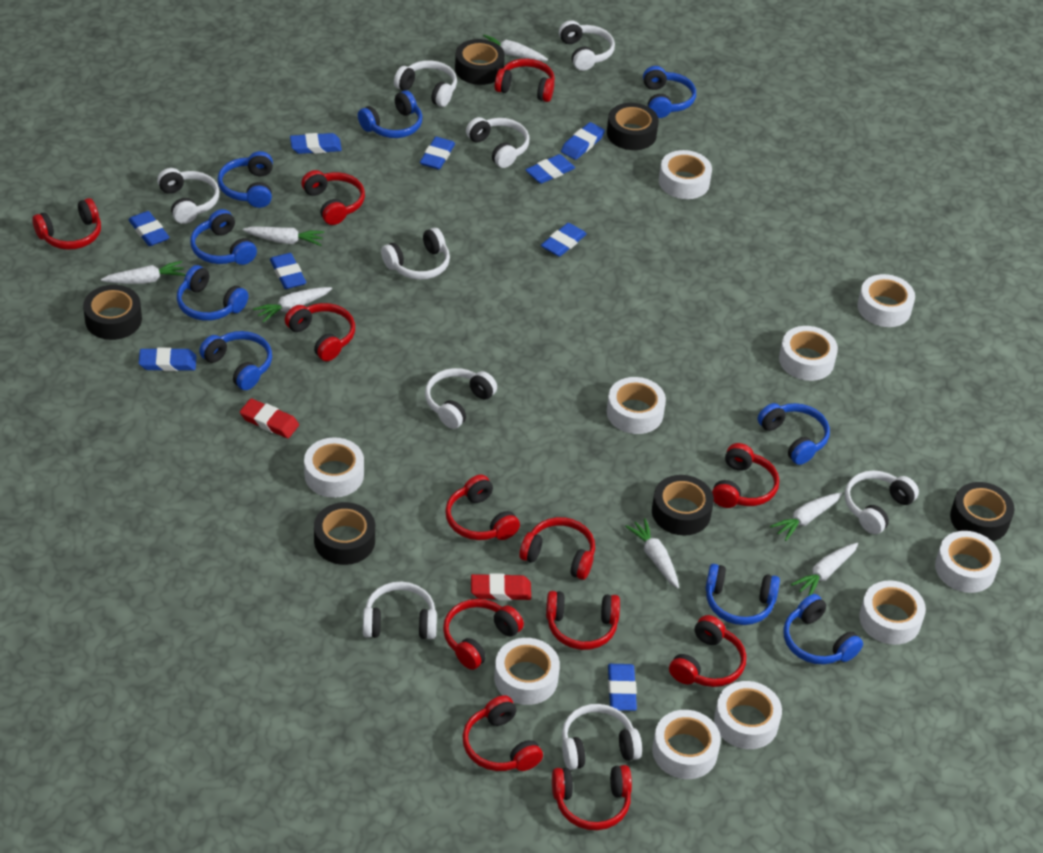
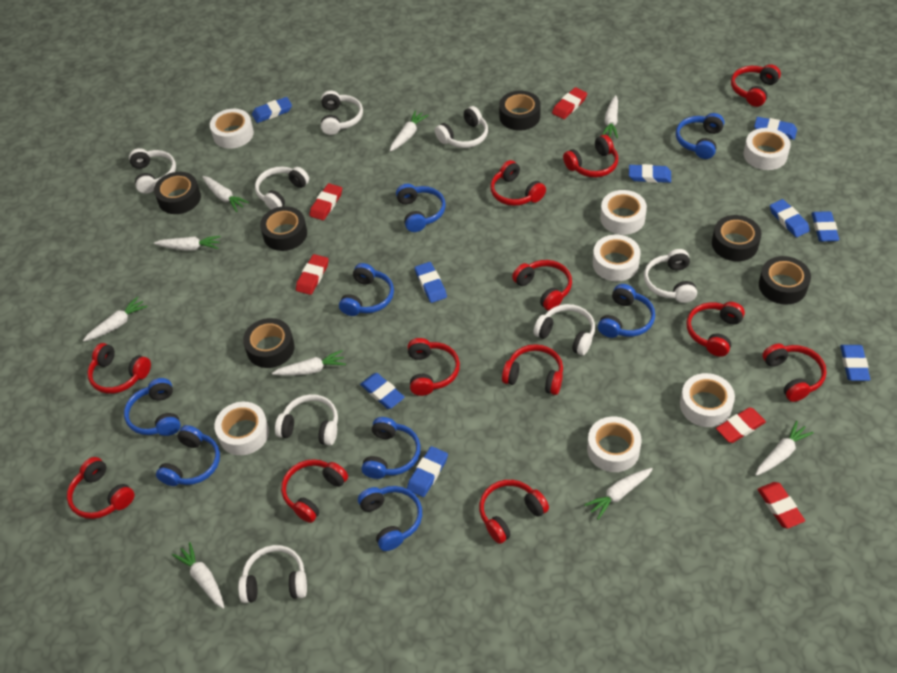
blue headphones: 9 -> 8
red eraser: 2 -> 5
white carrot: 7 -> 9
white headphones: 9 -> 8
white tape: 10 -> 7

